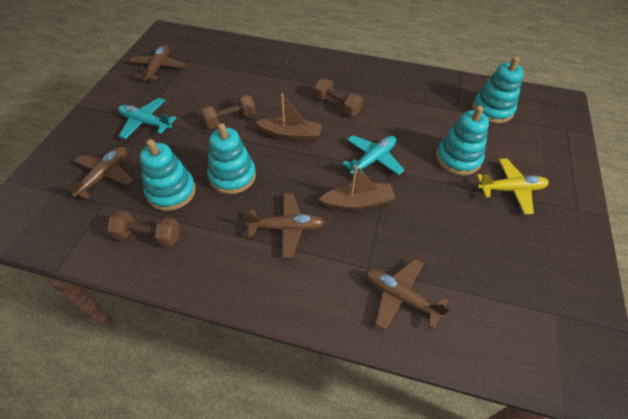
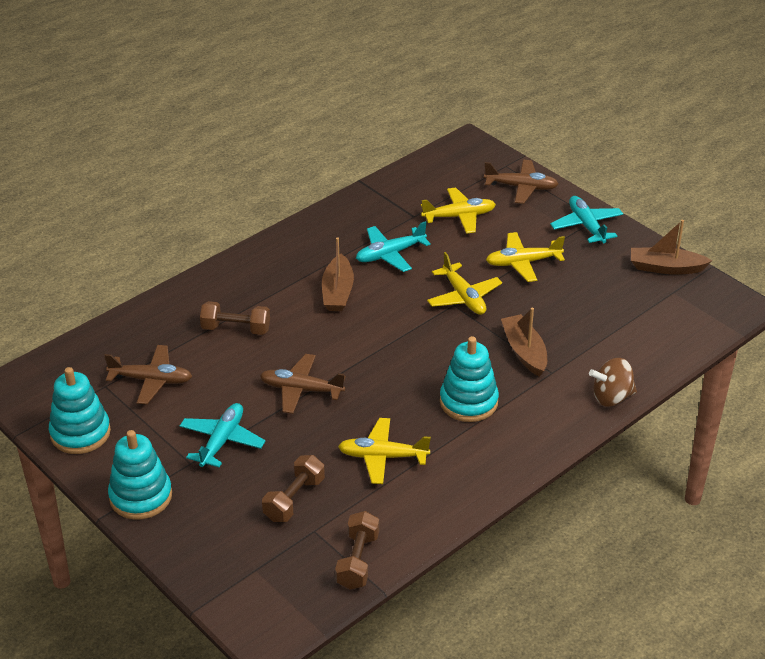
brown boat: 2 -> 3
brown plane: 4 -> 3
brown spinning top: 0 -> 1
turquoise plane: 2 -> 3
turquoise stacking toy: 4 -> 3
yellow plane: 1 -> 4

